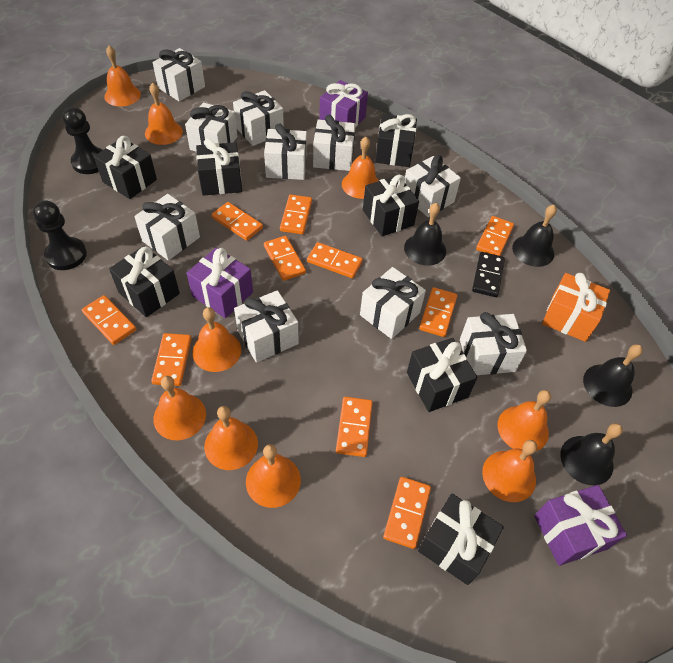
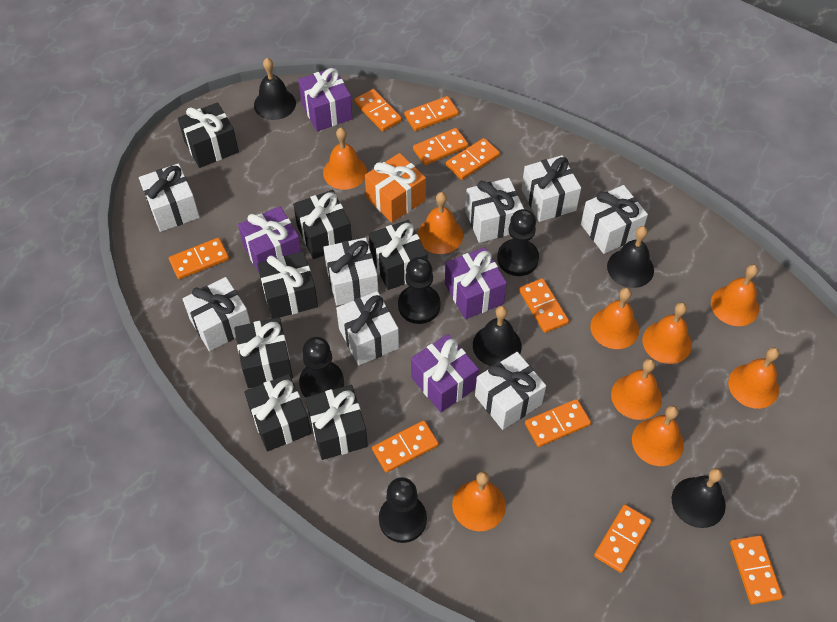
black domino: 1 -> 0
black pawn: 2 -> 4
purple gift: 3 -> 4
white gift: 10 -> 8

